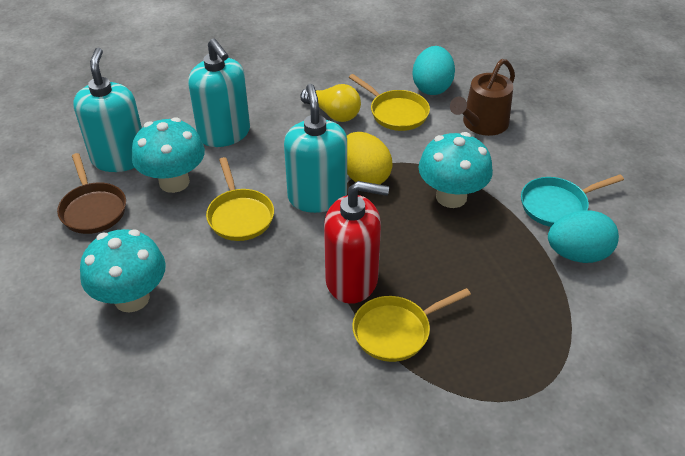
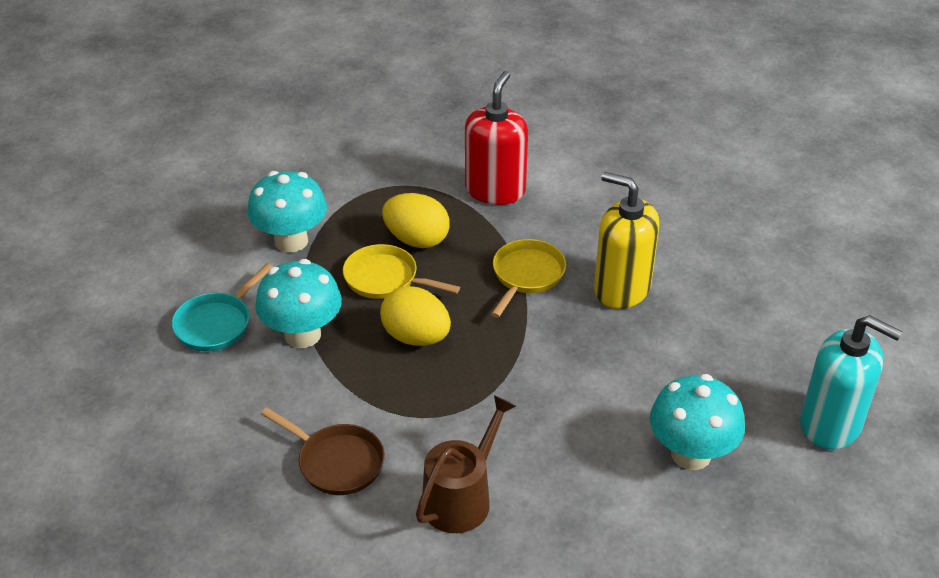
turquoise egg: 2 -> 0
turquoise soap dispenser: 3 -> 1
yellow egg: 1 -> 2
yellow light bulb: 1 -> 0
yellow pan: 3 -> 2
yellow soap dispenser: 0 -> 1

